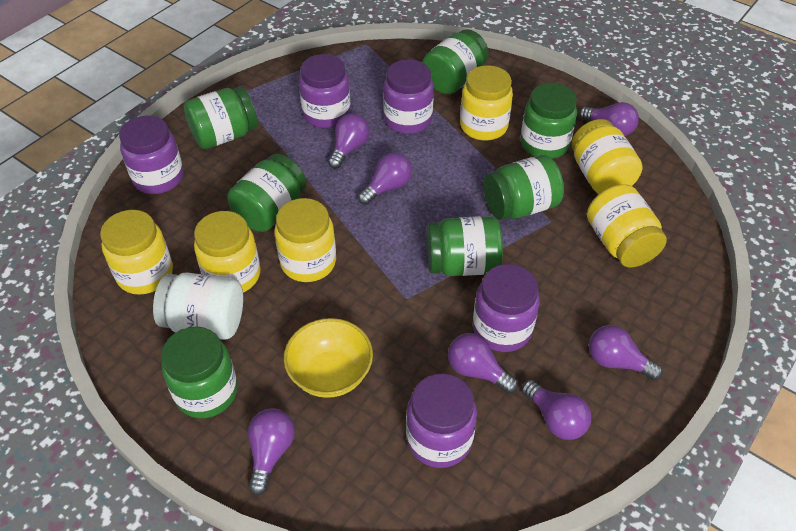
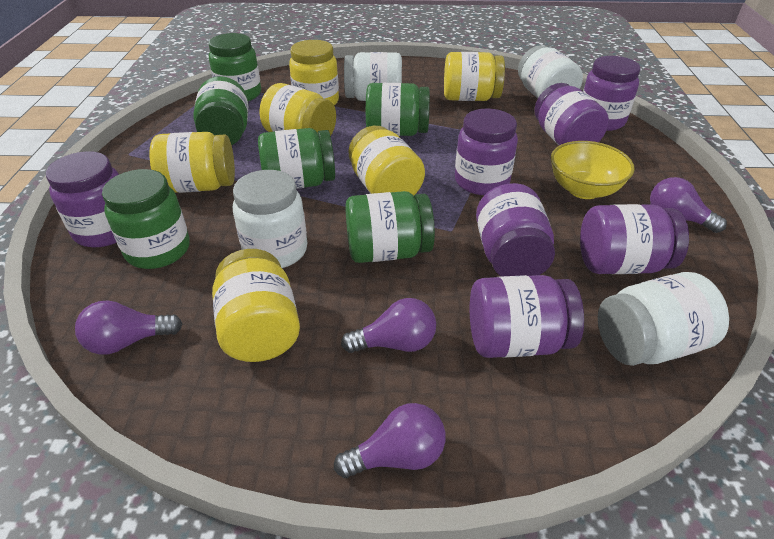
green jar: 7 -> 6
purple jar: 5 -> 7
purple light bulb: 7 -> 4
white jar: 1 -> 4

